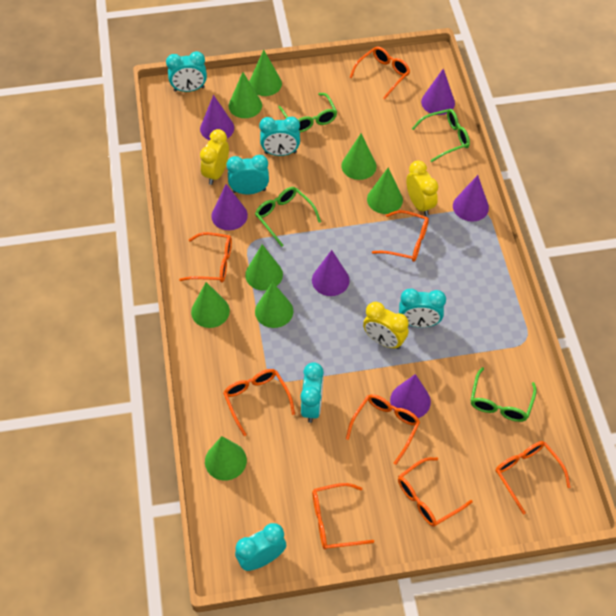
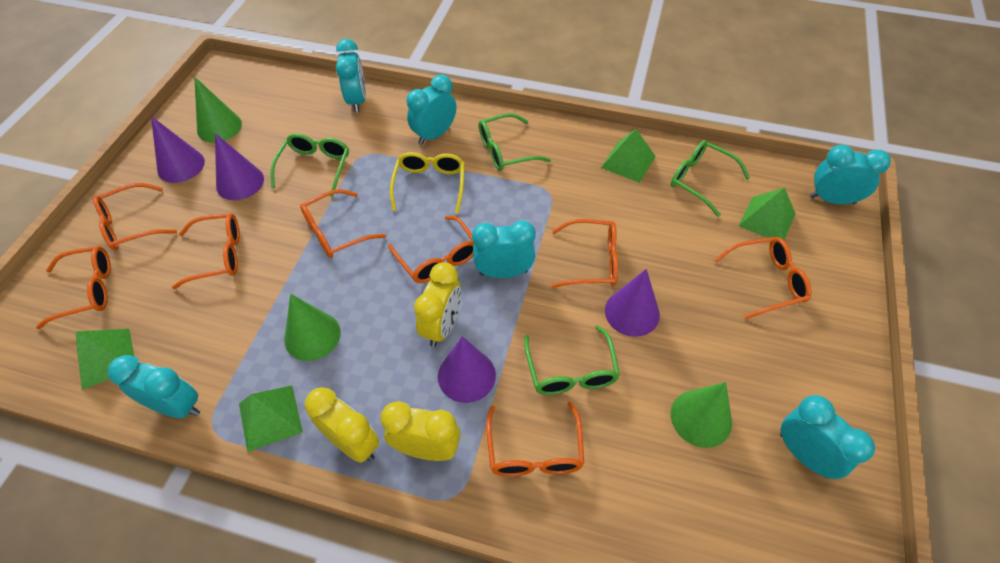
green cone: 8 -> 3
green pyramid: 0 -> 4
purple cone: 6 -> 4
yellow glasses: 0 -> 1

